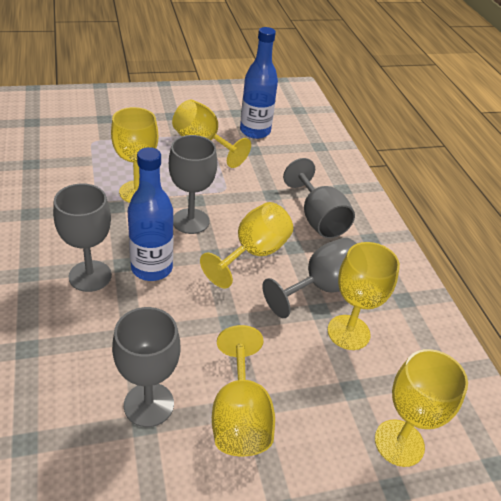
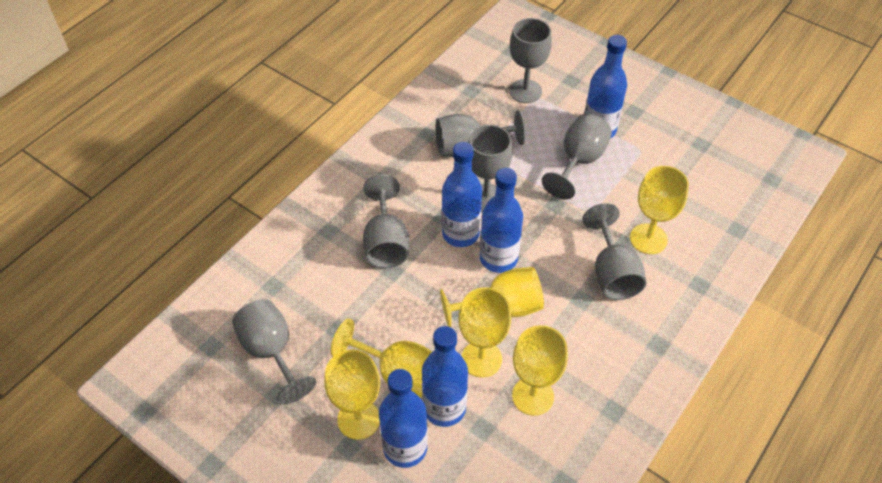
blue bottle: 2 -> 5
grey goblet: 5 -> 7

